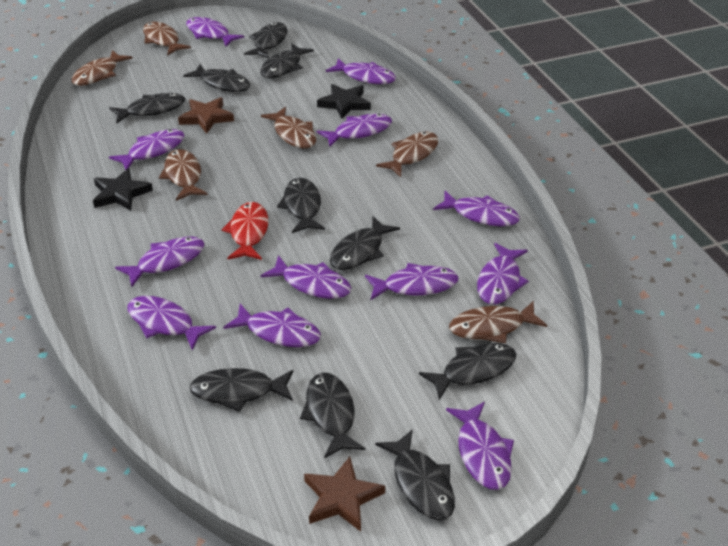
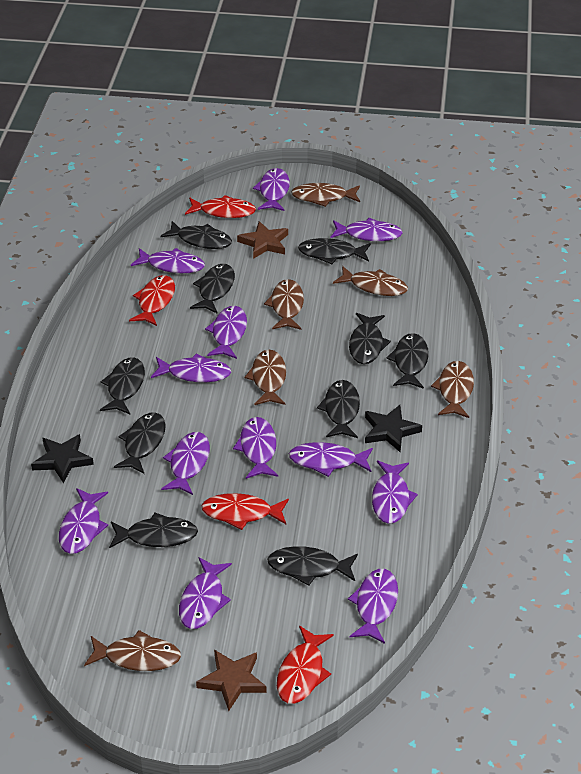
red fish: 1 -> 4

